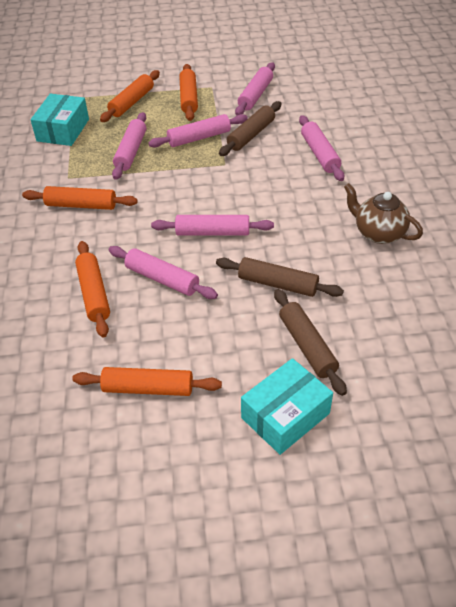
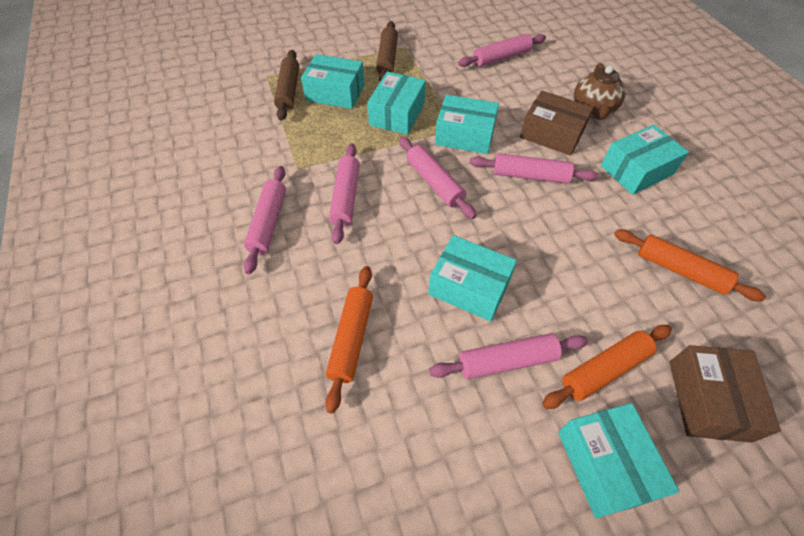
brown box: 0 -> 2
brown rolling pin: 3 -> 2
orange rolling pin: 5 -> 3
turquoise box: 2 -> 6

